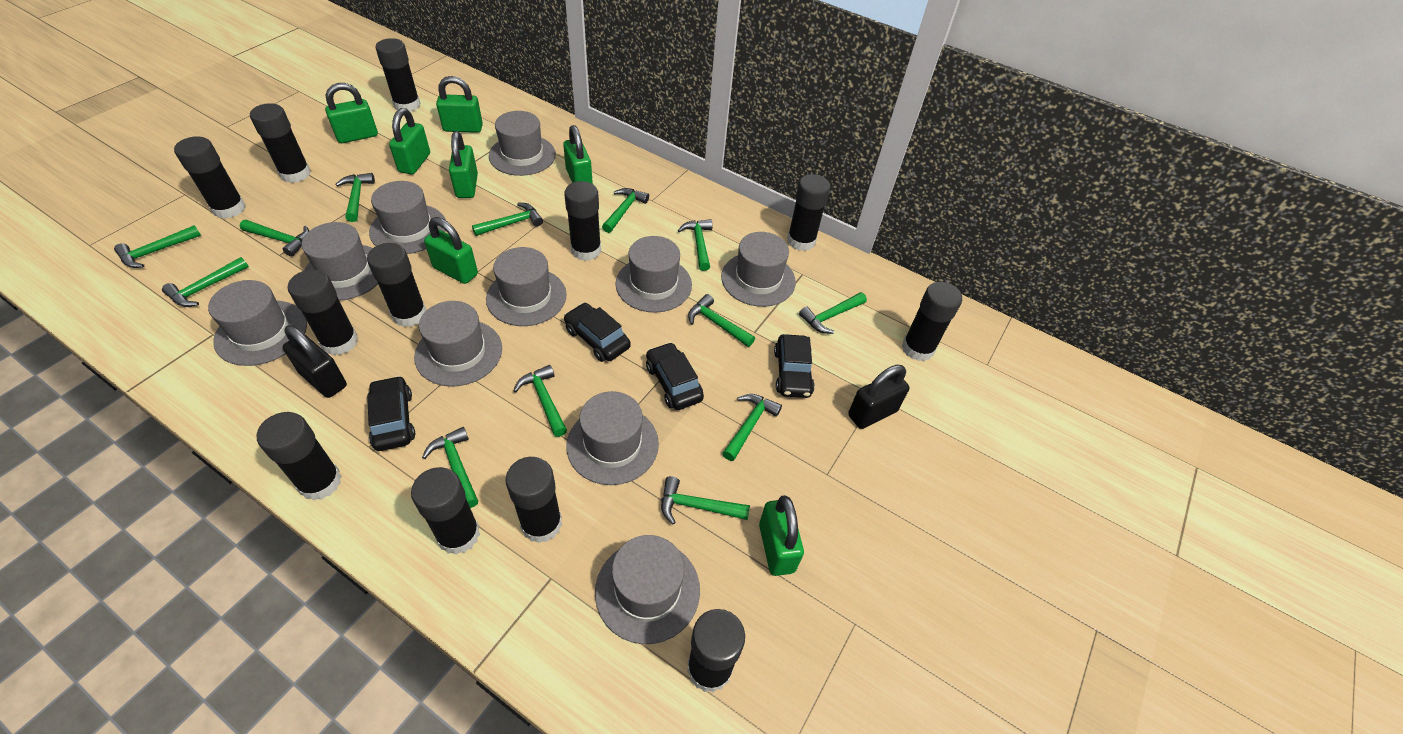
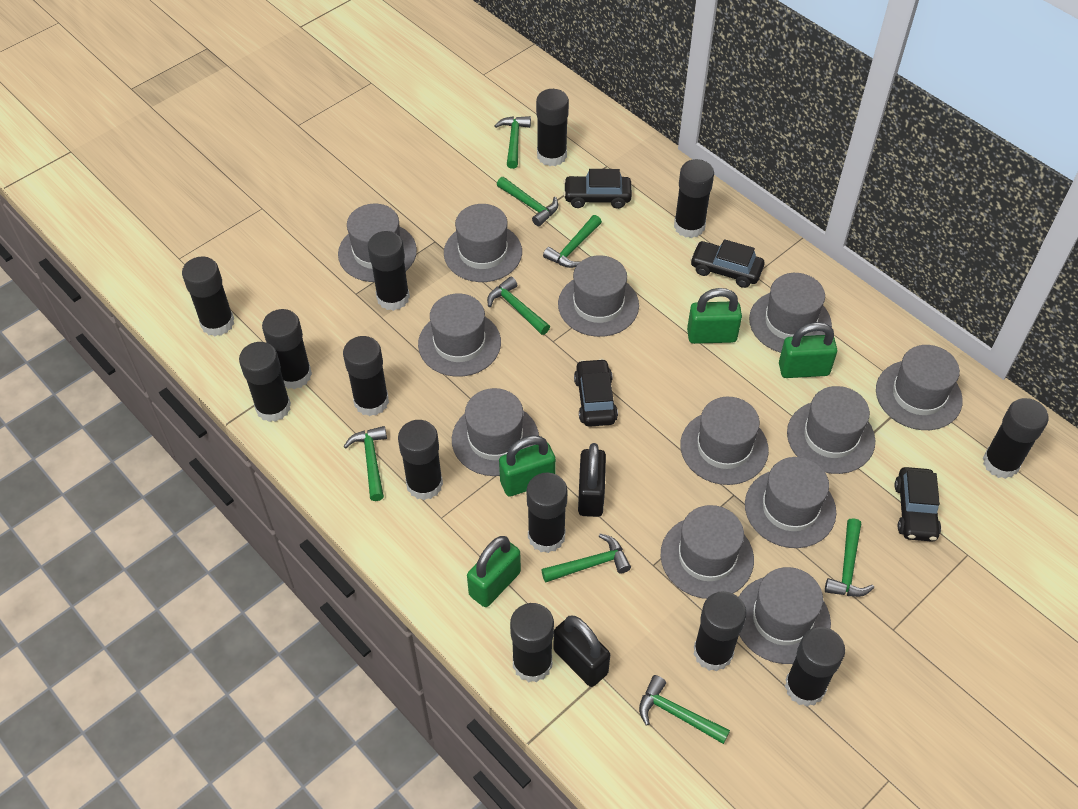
black glue stick: 12 -> 13
green hammer: 13 -> 8
green padlock: 7 -> 4
grey hat: 10 -> 12

